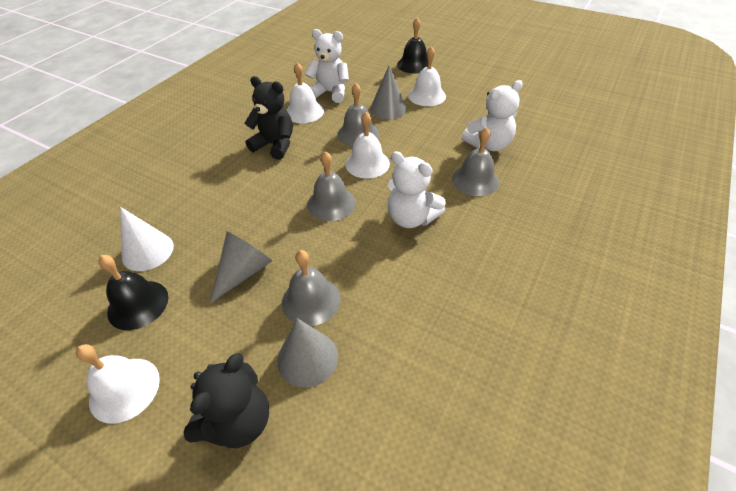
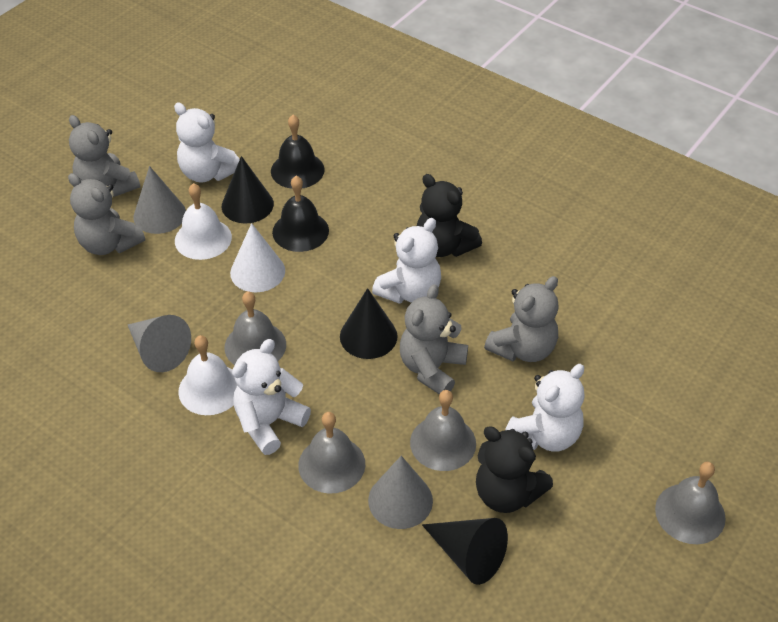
black cone: 0 -> 3
grey teddy bear: 0 -> 4
white bell: 4 -> 2
white teddy bear: 3 -> 4

